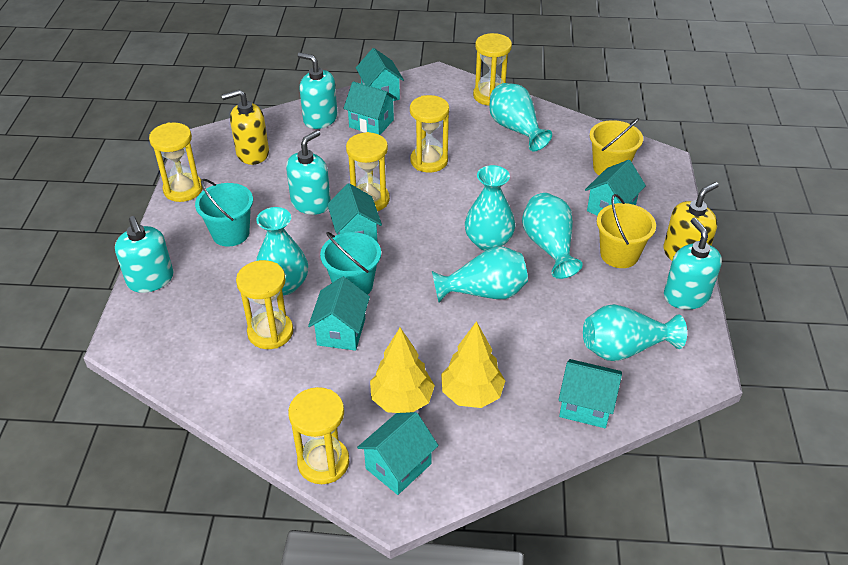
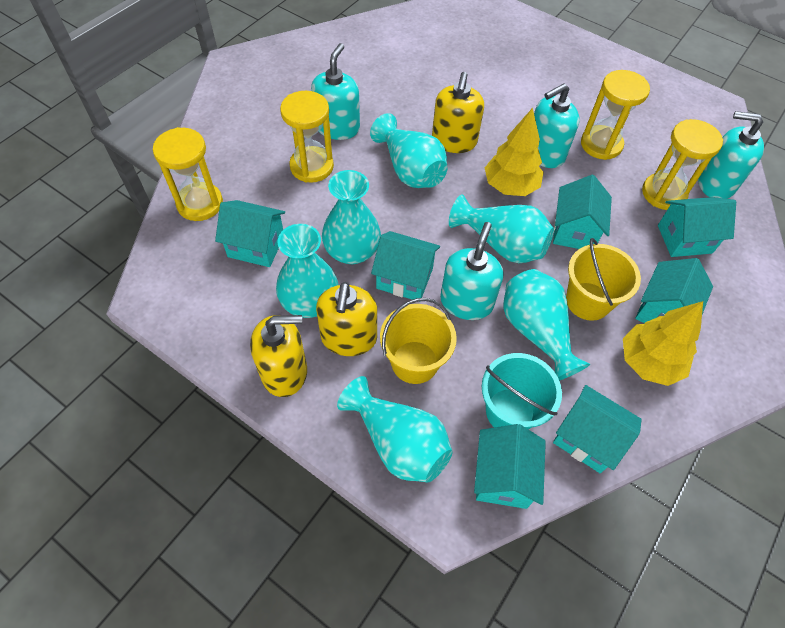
turquoise bucket: 2 -> 1
yellow hourglass: 6 -> 4
yellow soap dispenser: 2 -> 3

